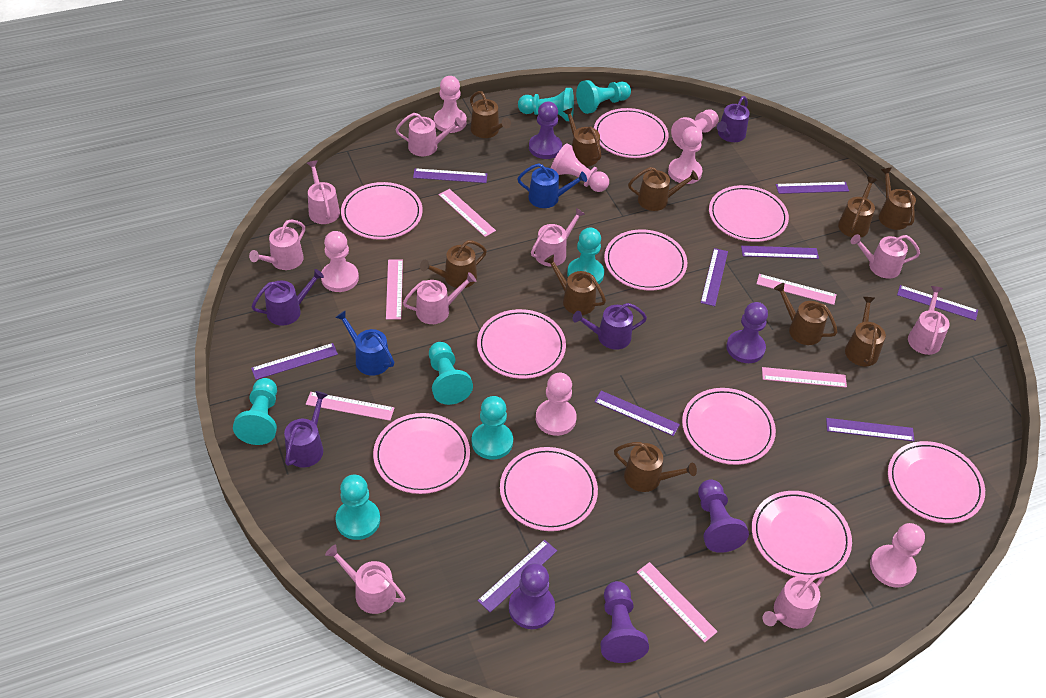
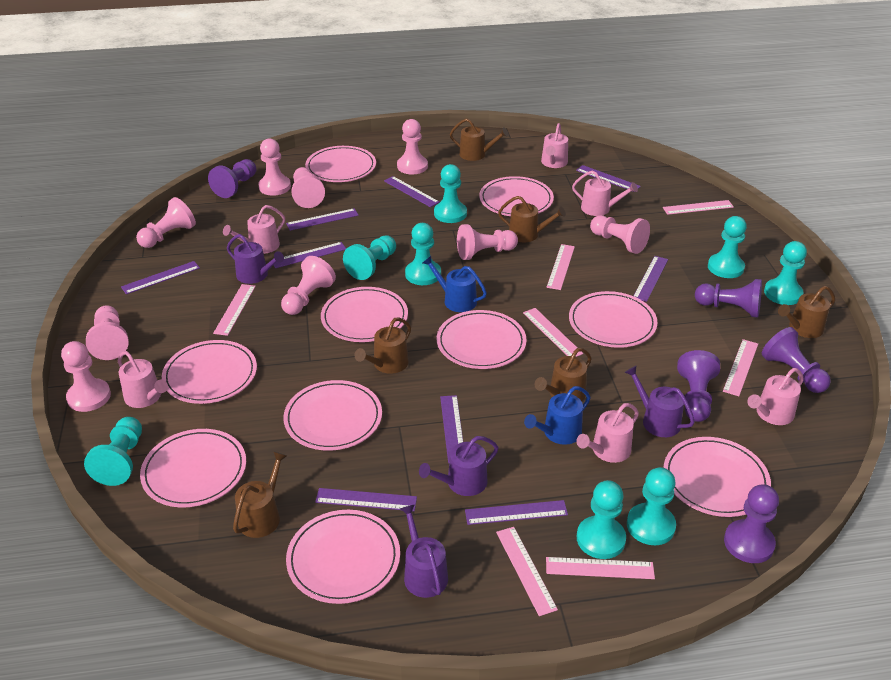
brown watering can: 10 -> 6
pink pawn: 7 -> 9
pink ruler: 6 -> 7
pink watering can: 9 -> 6
turquoise pawn: 7 -> 8

